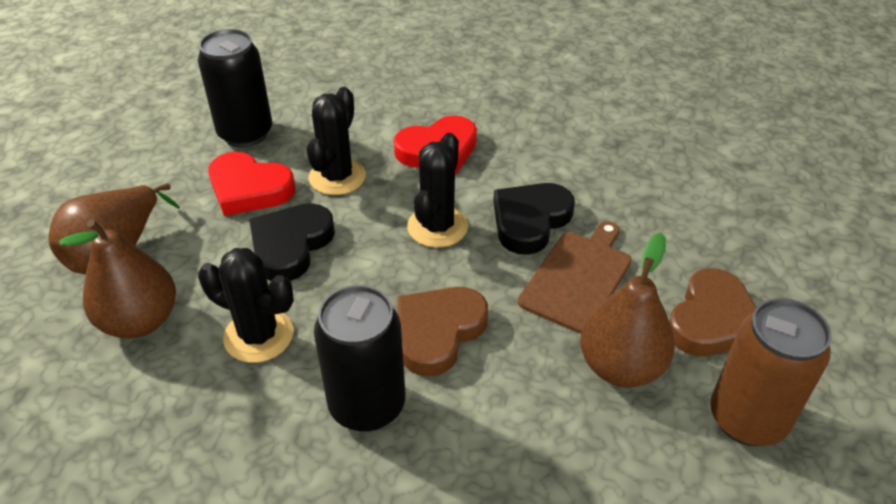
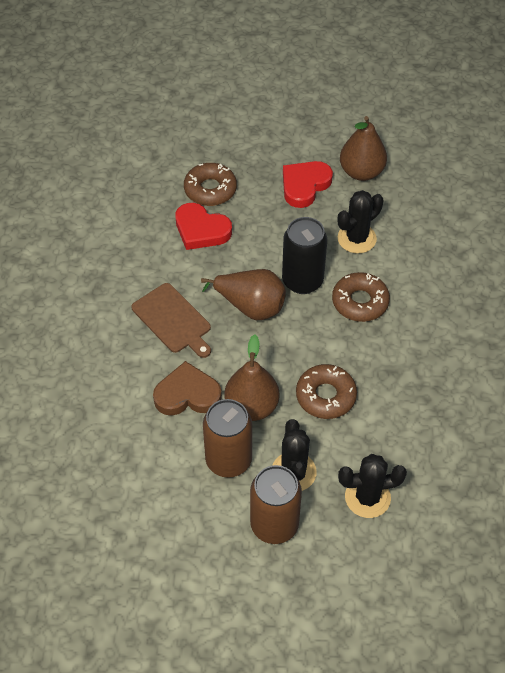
black can: 2 -> 1
black heart: 2 -> 0
brown can: 1 -> 2
brown donut: 0 -> 3
brown heart: 2 -> 1

